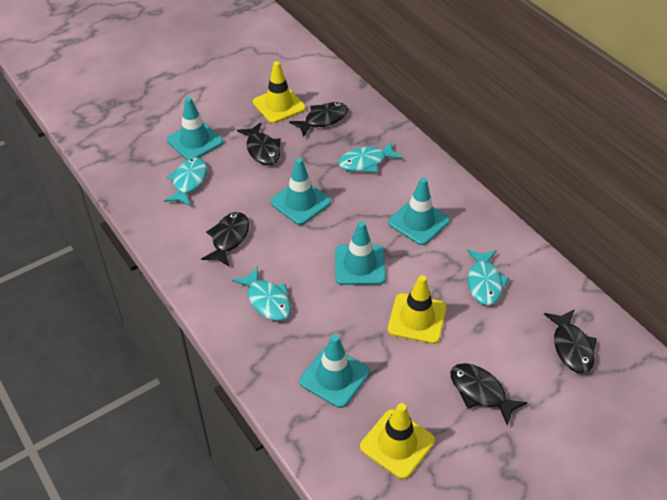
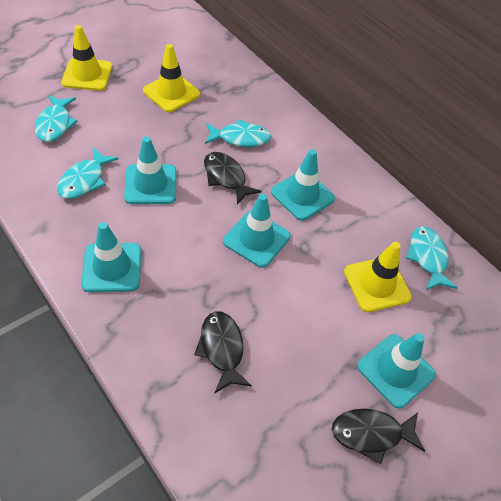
black fish: 5 -> 3

